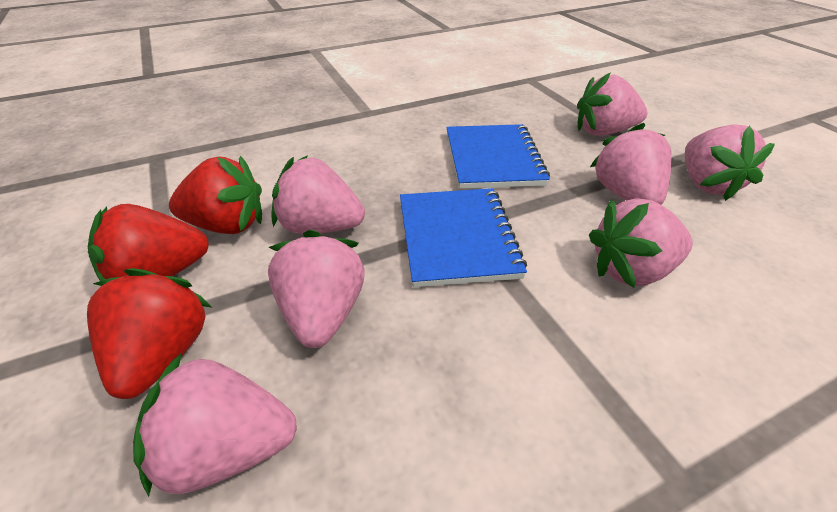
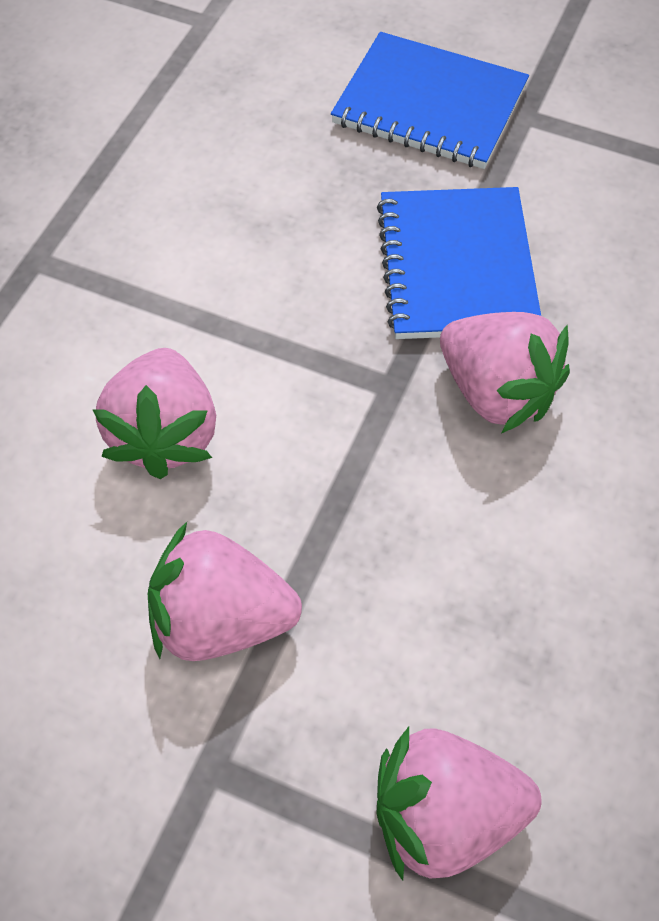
pink strawberry: 7 -> 4
red strawberry: 3 -> 0

